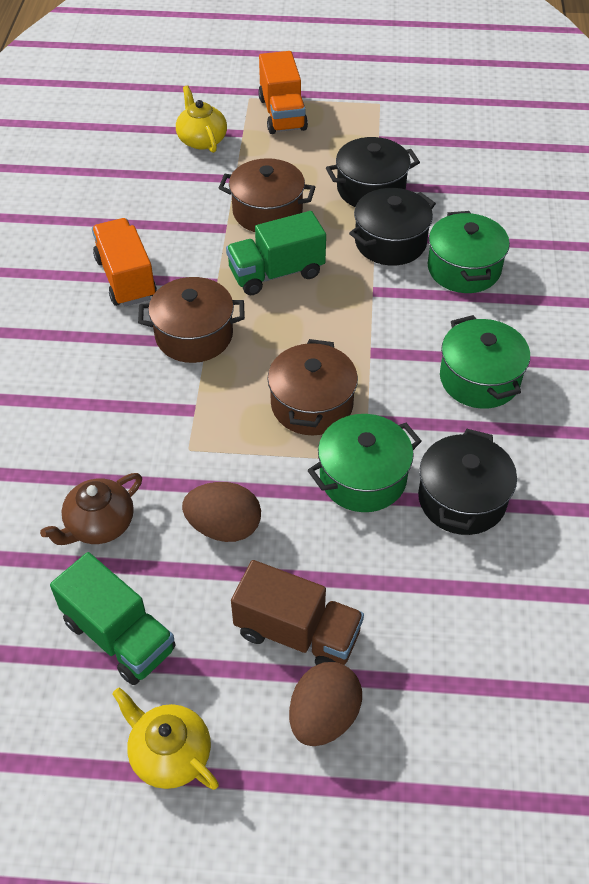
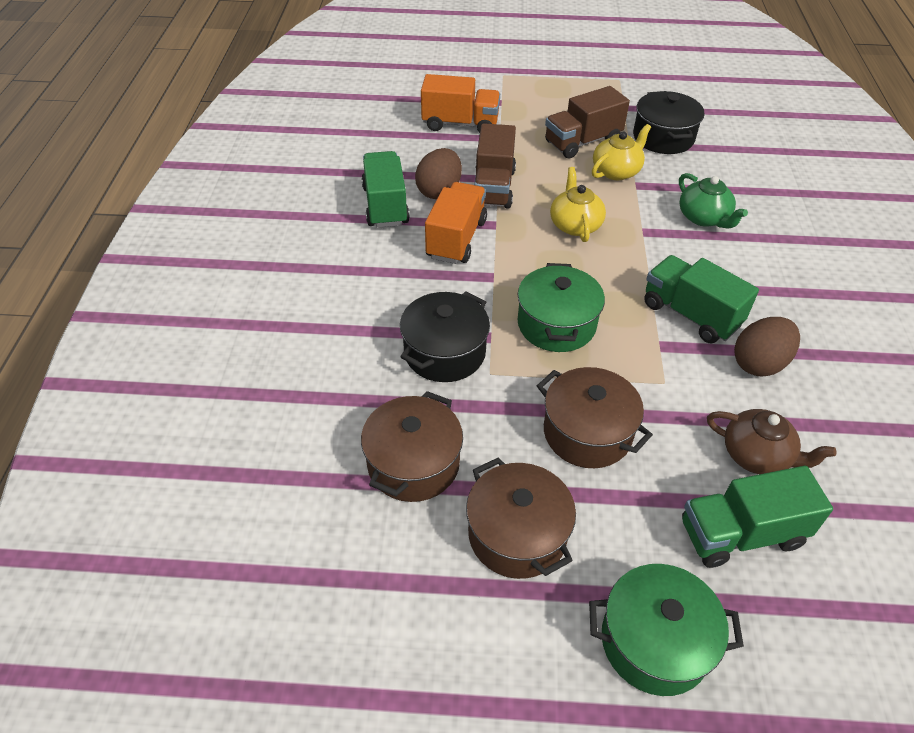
black pot: 3 -> 2
brown truck: 1 -> 2
green pot: 3 -> 2
green teapot: 0 -> 1
green truck: 2 -> 3

